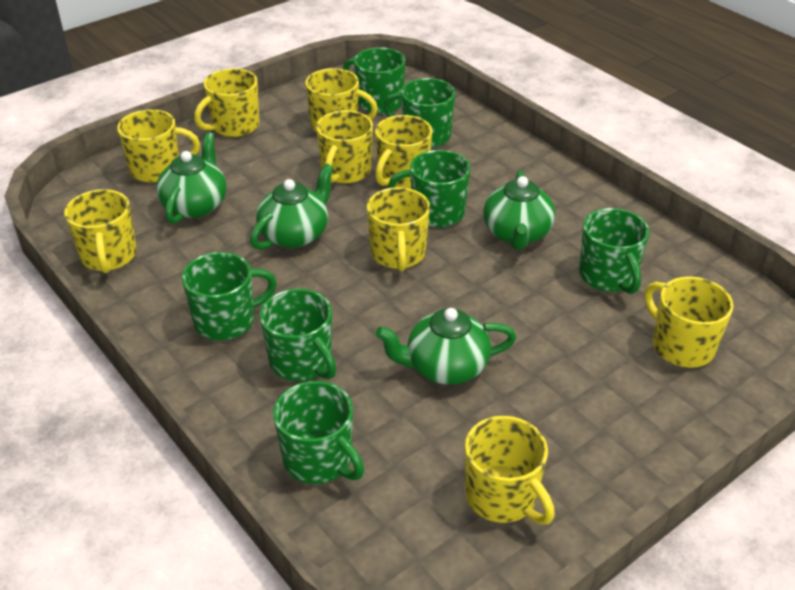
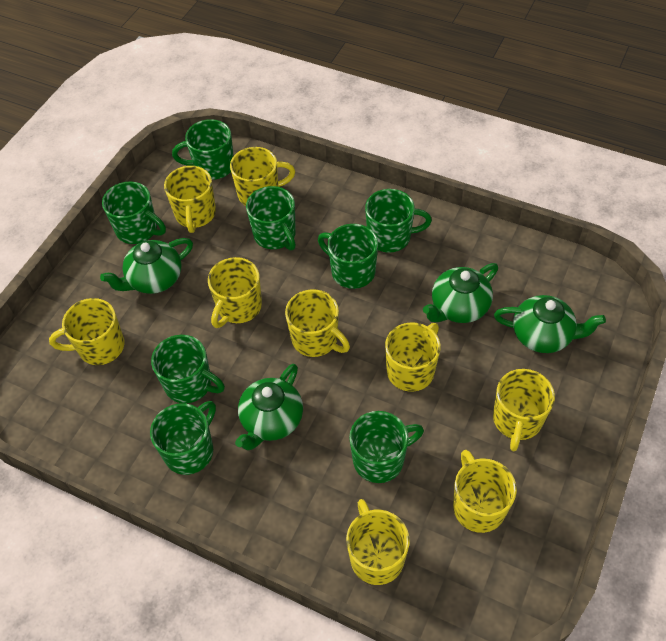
green mug: 7 -> 8

